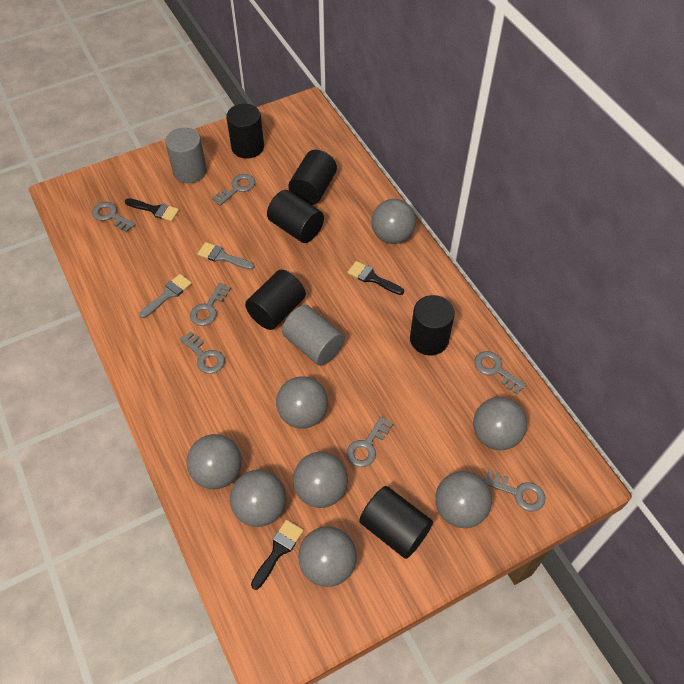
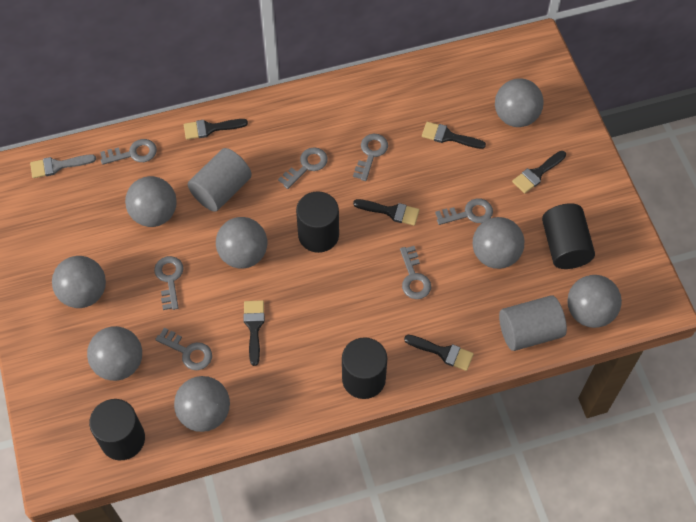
black brush: 3 -> 6
black cylinder: 6 -> 4
grey brush: 2 -> 1

